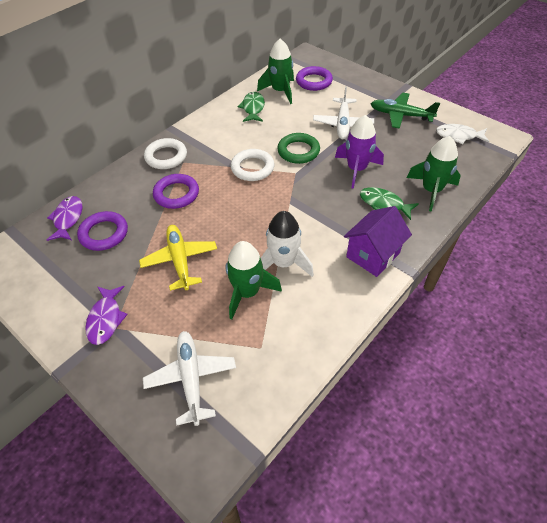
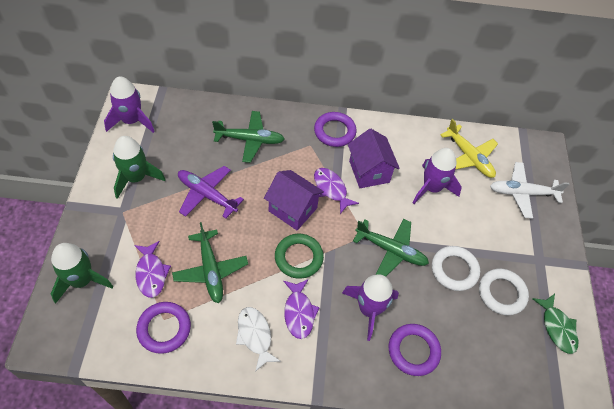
green fish: 2 -> 1
green plane: 1 -> 3
green rocket: 3 -> 2
purple fish: 2 -> 3
purple house: 1 -> 2
purple plane: 0 -> 1
purple rocket: 1 -> 3
white plane: 2 -> 1
white rocket: 1 -> 0

